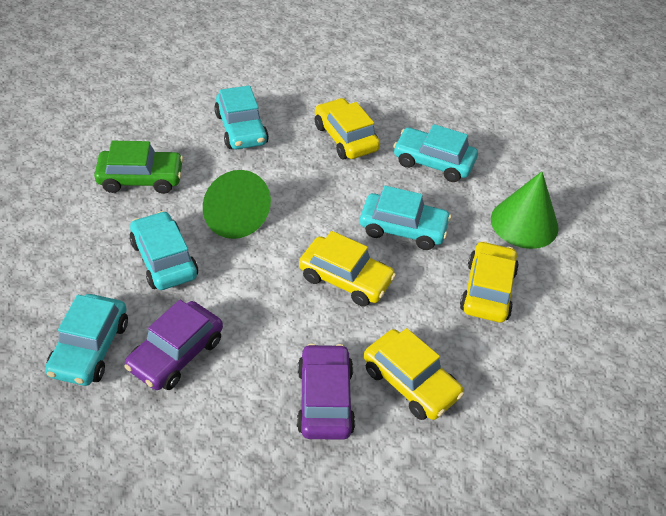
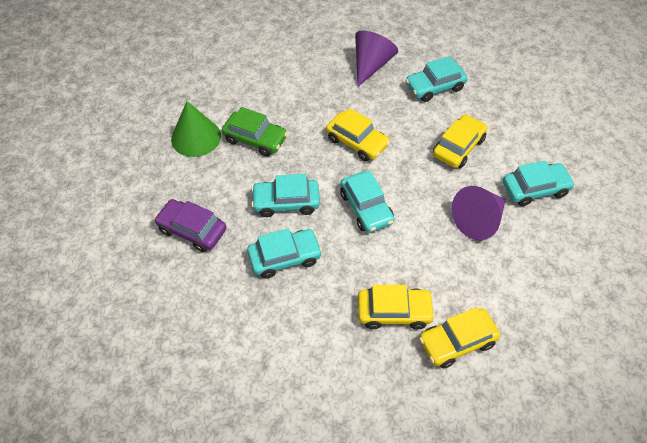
green cone: 2 -> 1
purple car: 2 -> 1
purple cone: 0 -> 2

